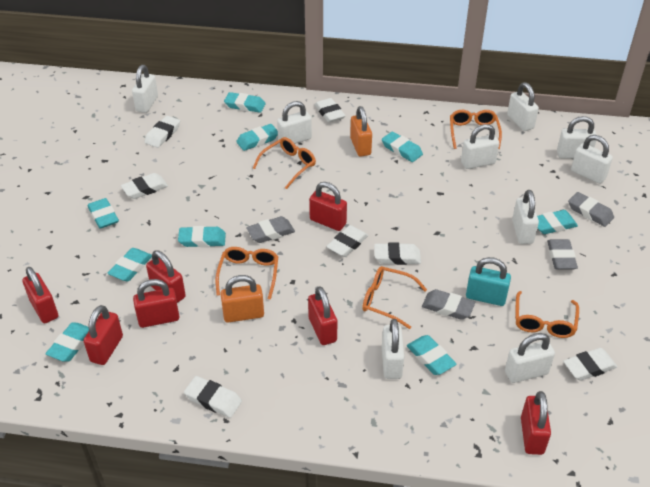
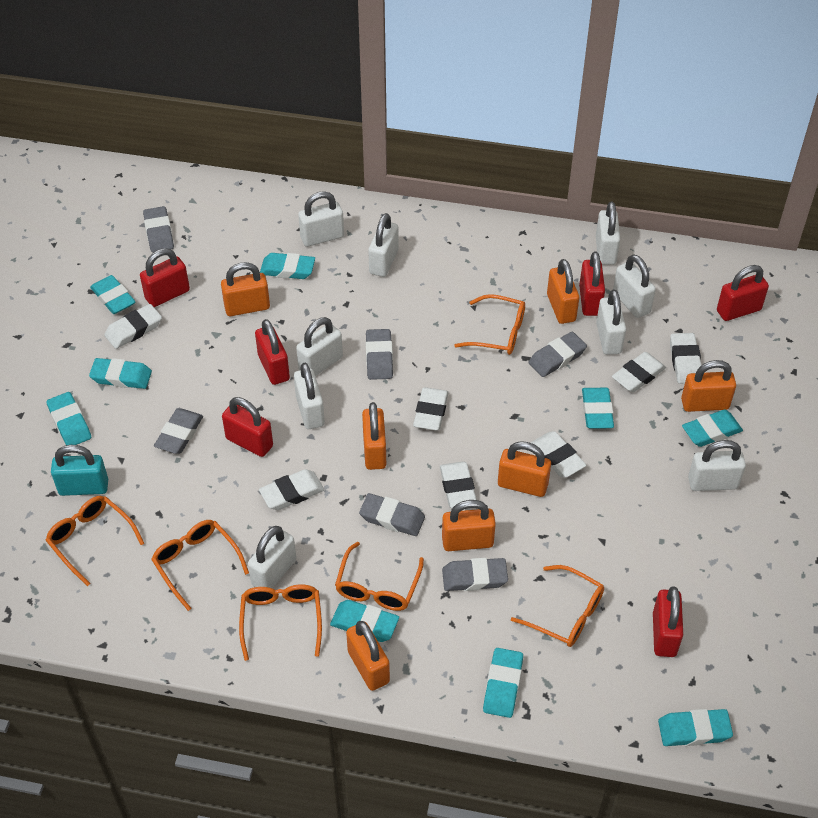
grey eraser: 4 -> 6
orange glasses: 5 -> 6
orange padlock: 2 -> 7
red padlock: 7 -> 6

